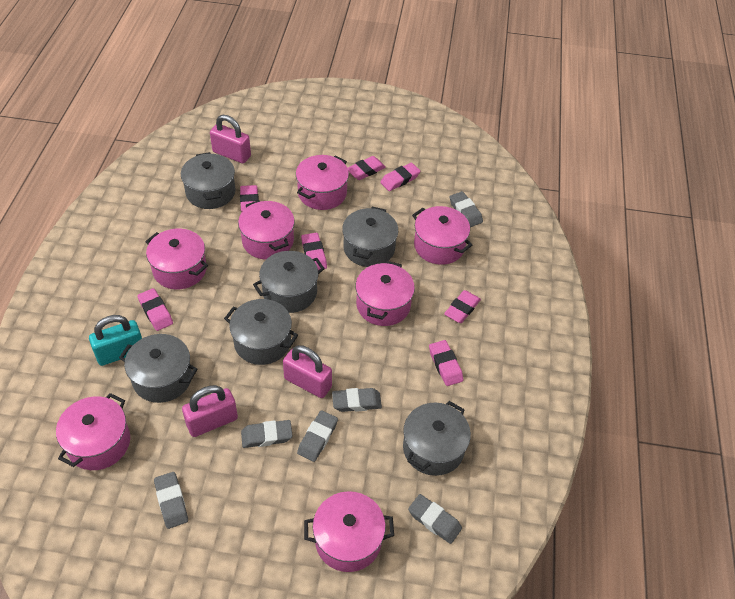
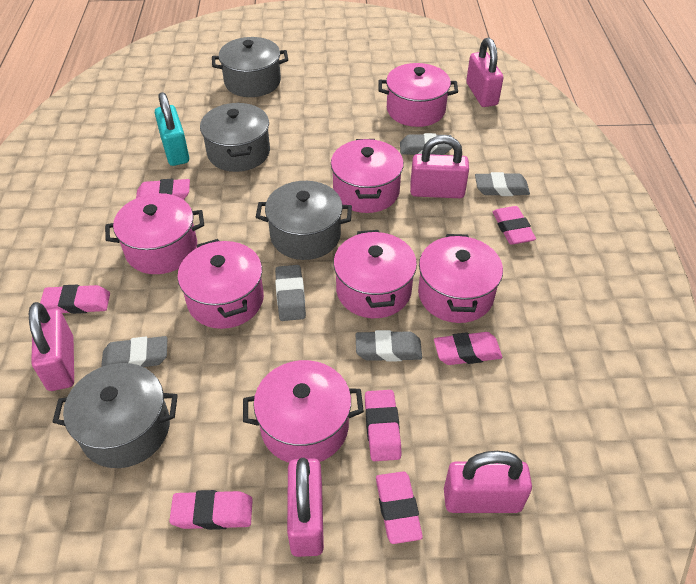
grey eraser: 6 -> 5
grey pot: 6 -> 4
pink padlock: 3 -> 5

